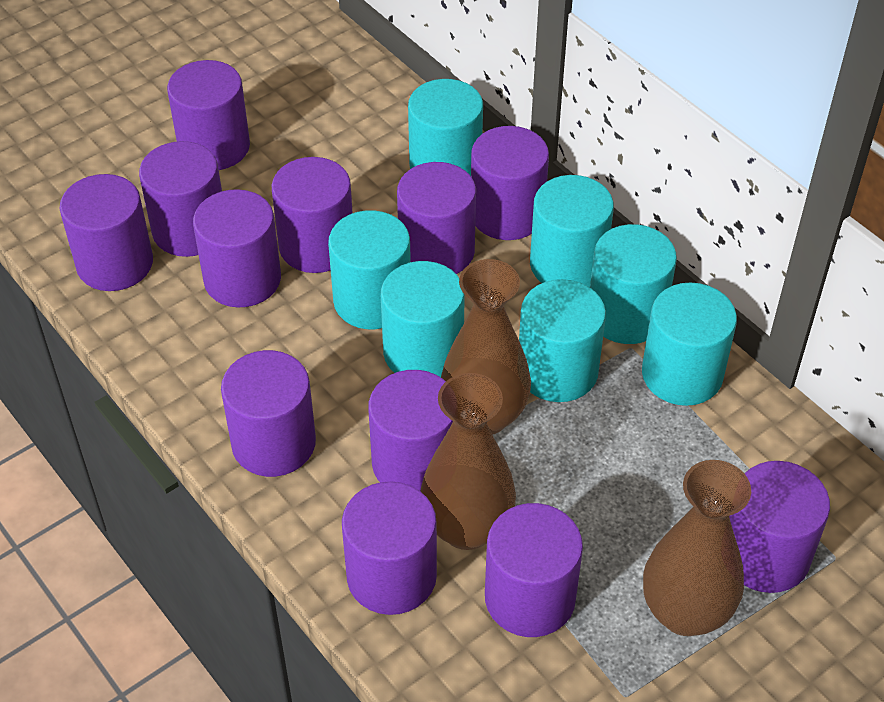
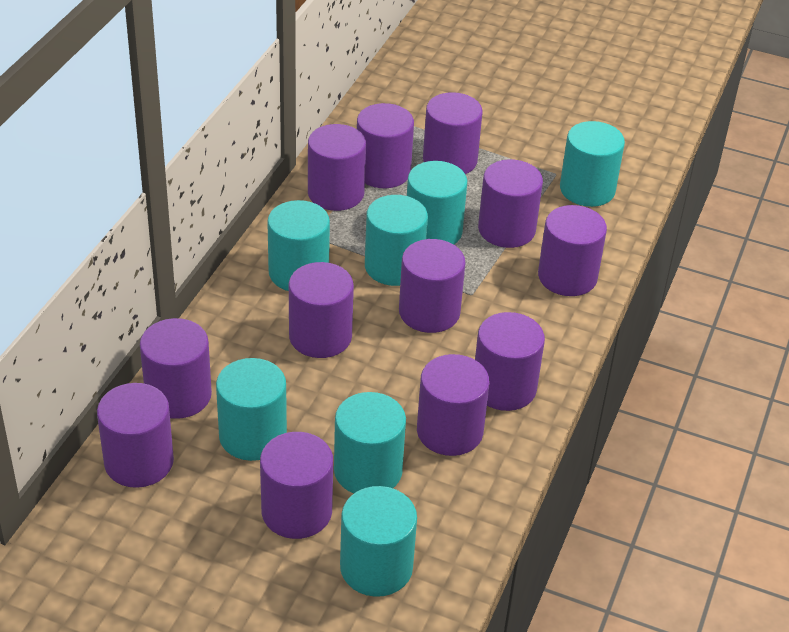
brown vase: 3 -> 0

